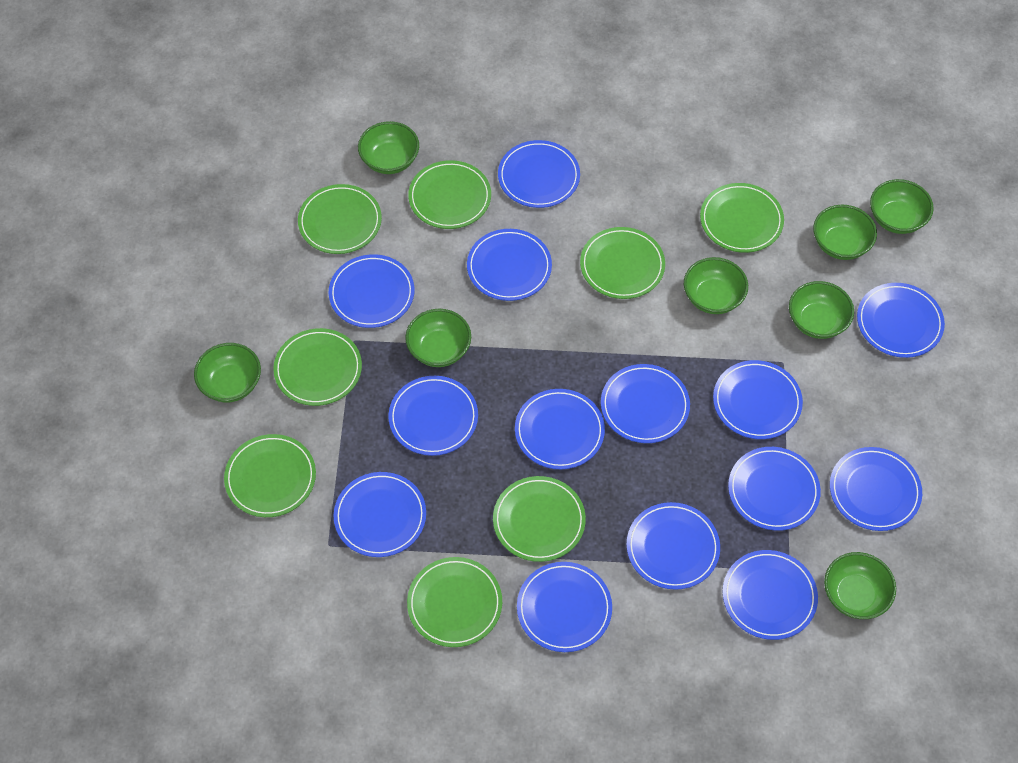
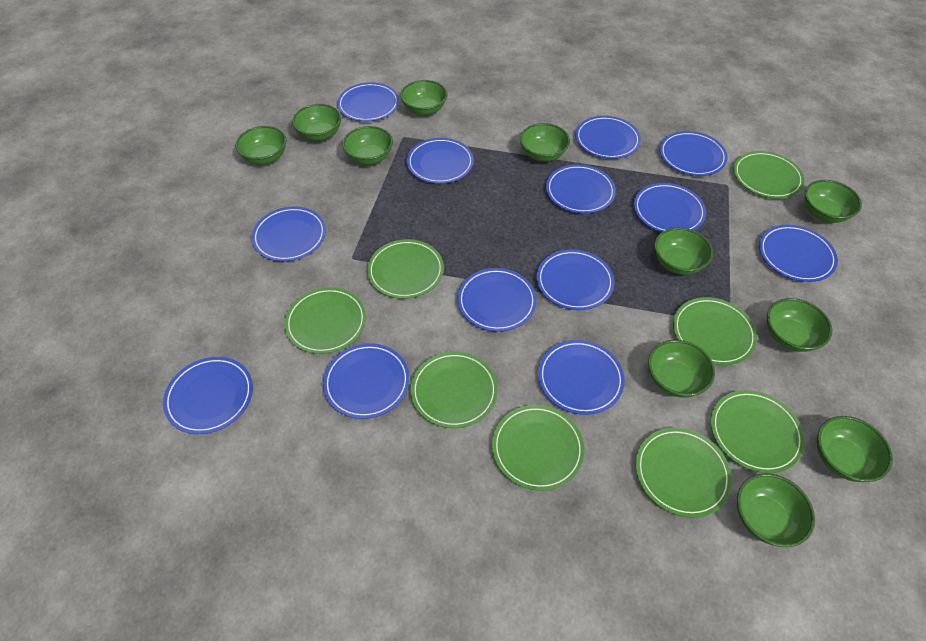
blue plate: 14 -> 13
green bowl: 8 -> 11

